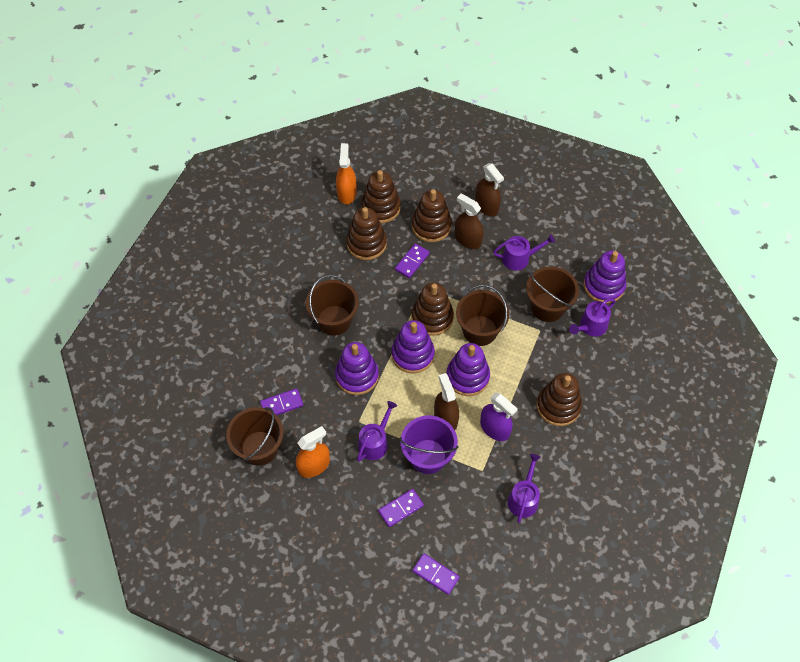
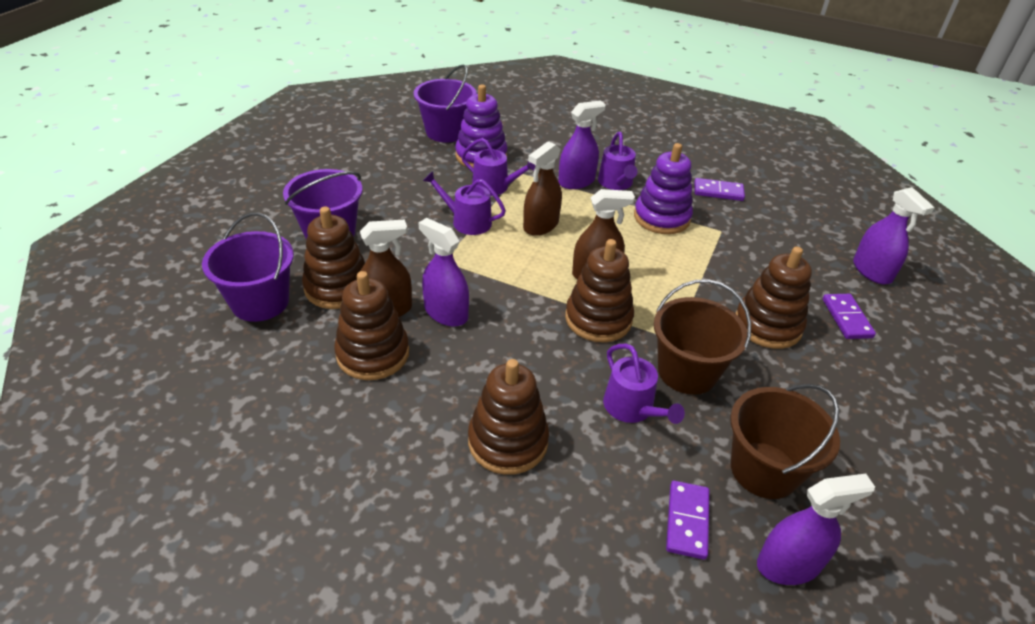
brown bucket: 4 -> 2
orange spray bottle: 2 -> 0
purple bucket: 1 -> 3
purple domino: 4 -> 3
purple spray bottle: 1 -> 4
purple stacking toy: 4 -> 2

